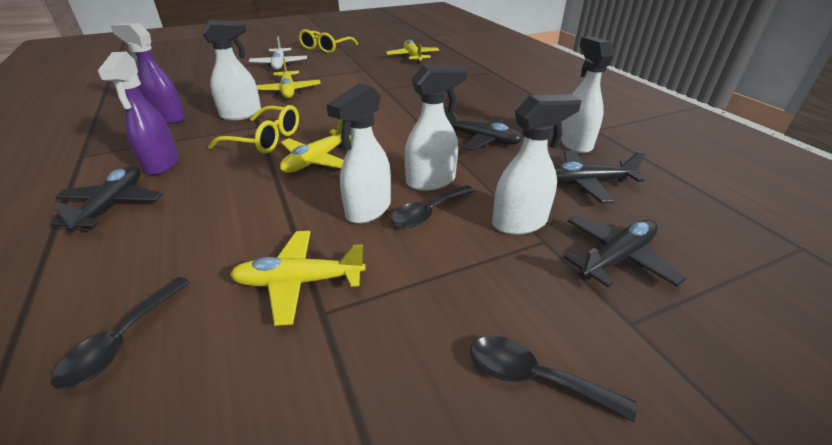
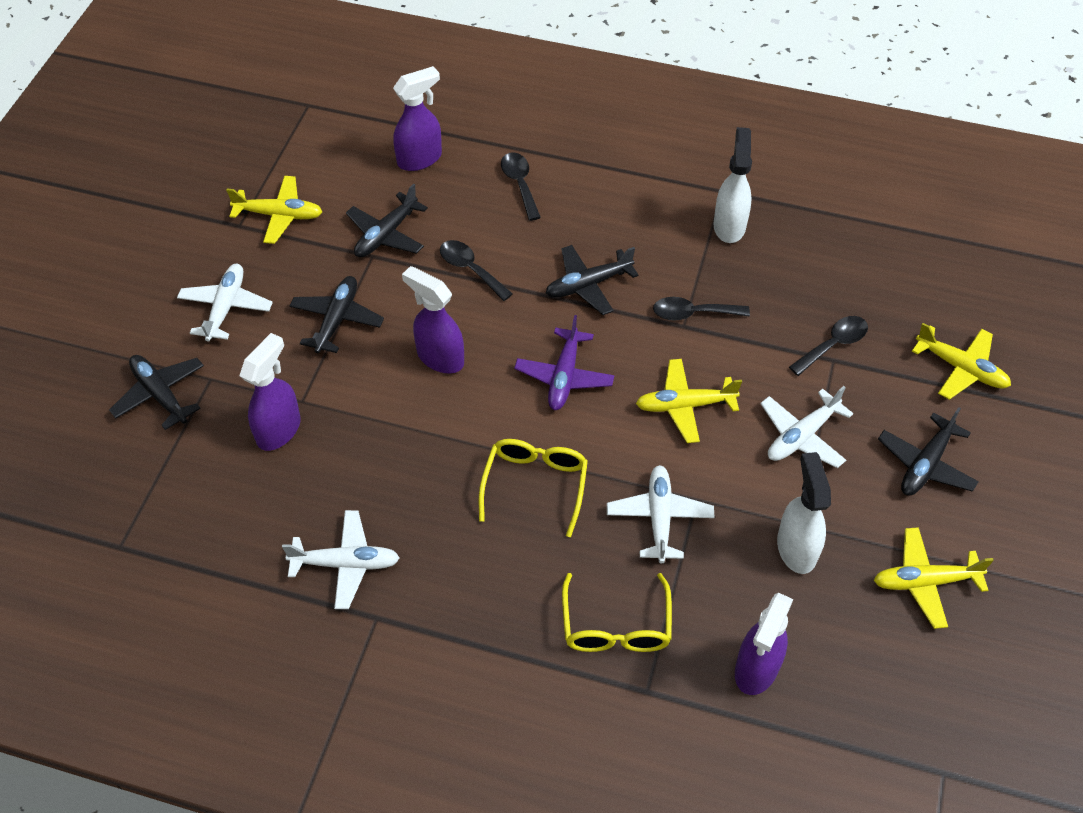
black plane: 4 -> 5
black spoon: 3 -> 4
purple plane: 0 -> 1
purple spray bottle: 2 -> 4
white plane: 1 -> 4
white spray bottle: 5 -> 2

